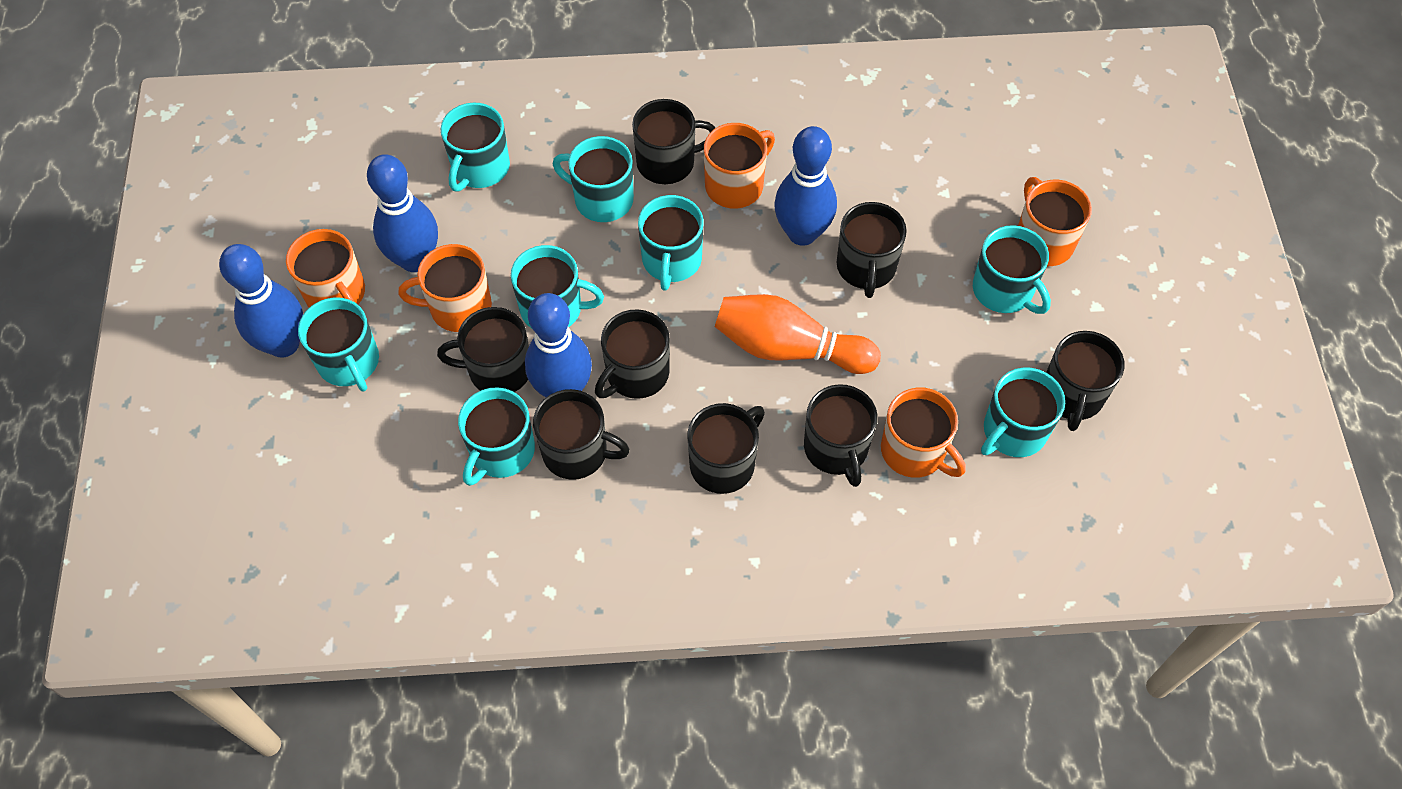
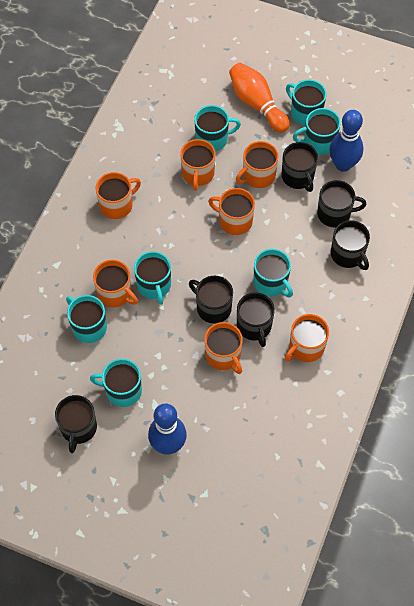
black mug: 8 -> 6
blue bowling pin: 4 -> 2
orange mug: 5 -> 7
turquoise mug: 8 -> 7

